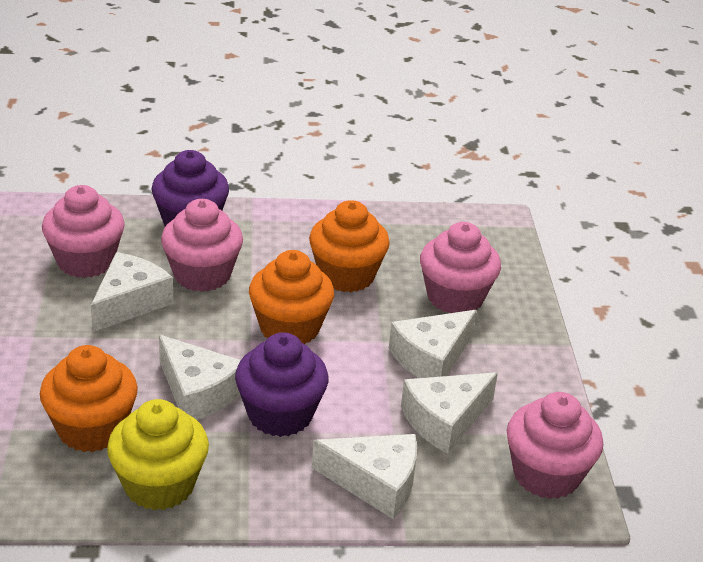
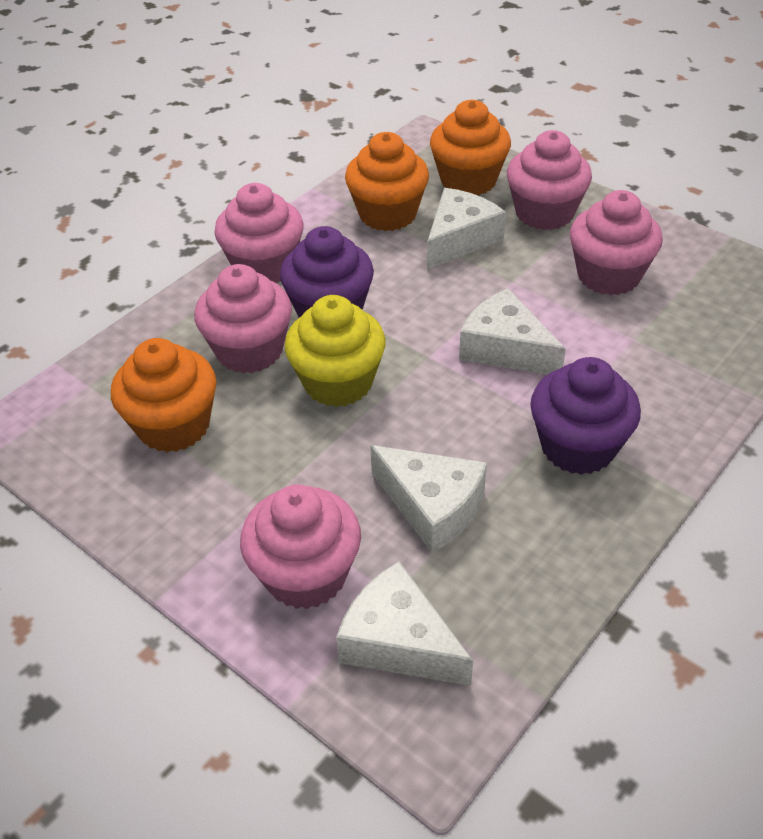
pink cupcake: 4 -> 5
white cheese: 5 -> 4

